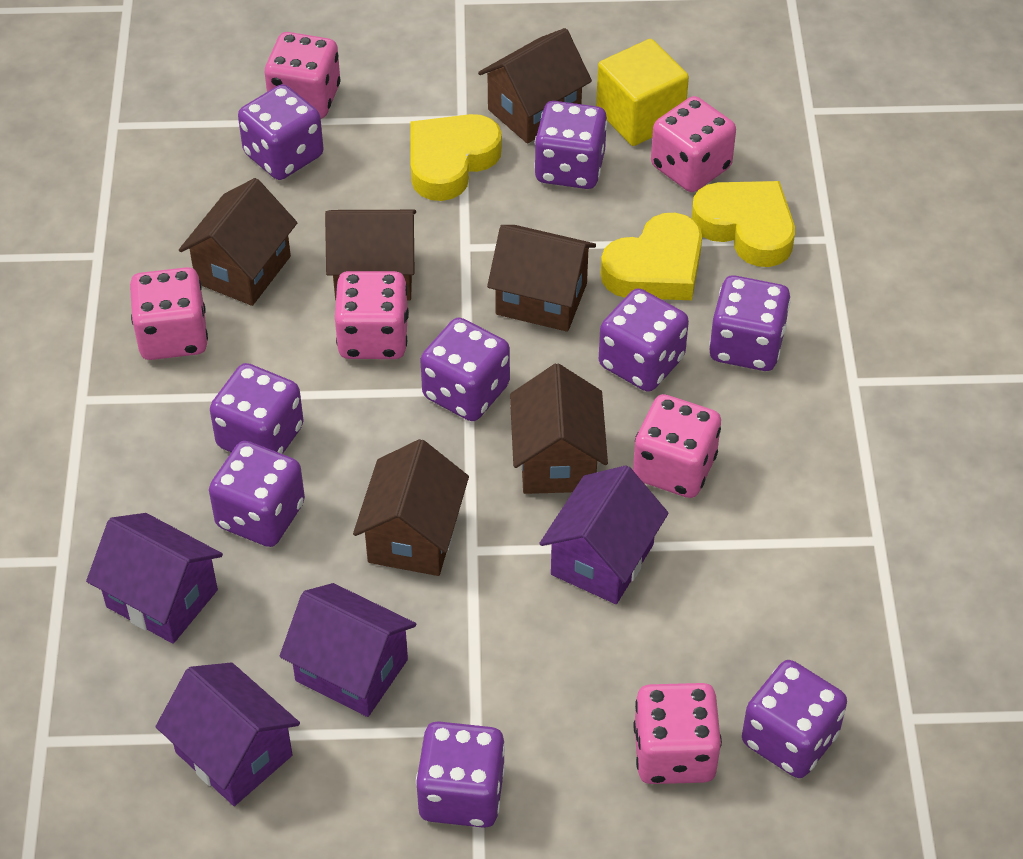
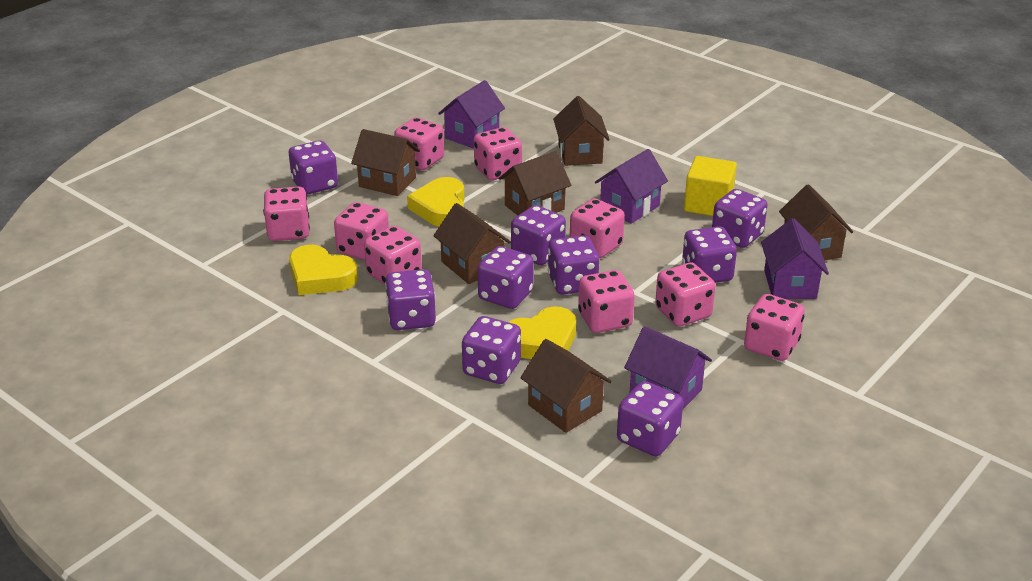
pink dice: 6 -> 9

